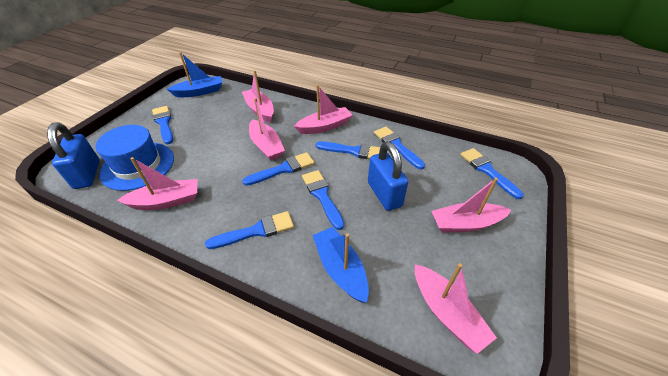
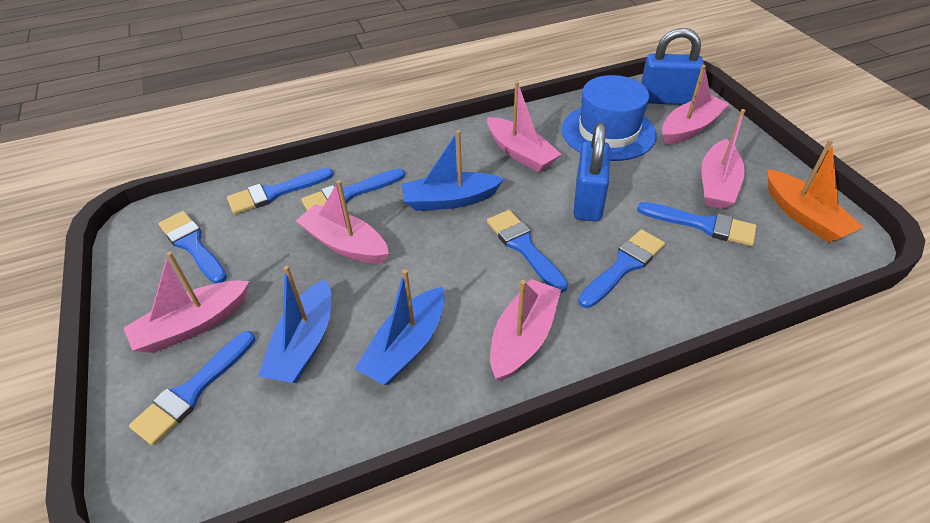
blue boat: 2 -> 3
orange boat: 0 -> 1

